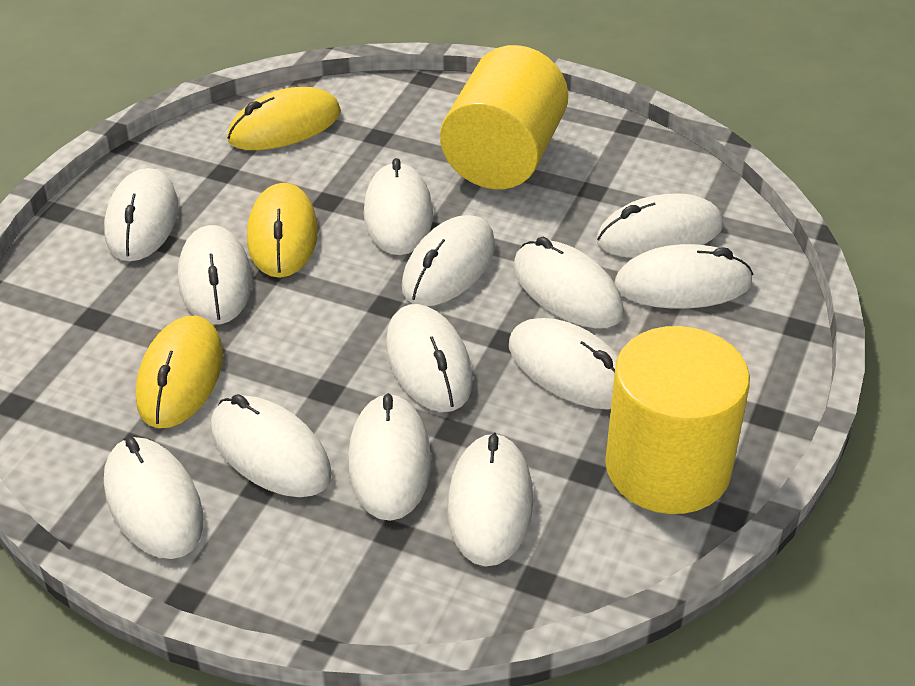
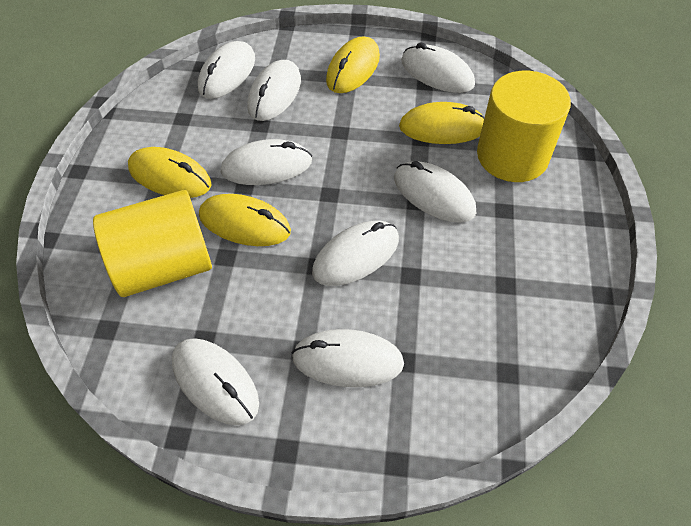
white mouse: 13 -> 8
yellow mouse: 3 -> 4

